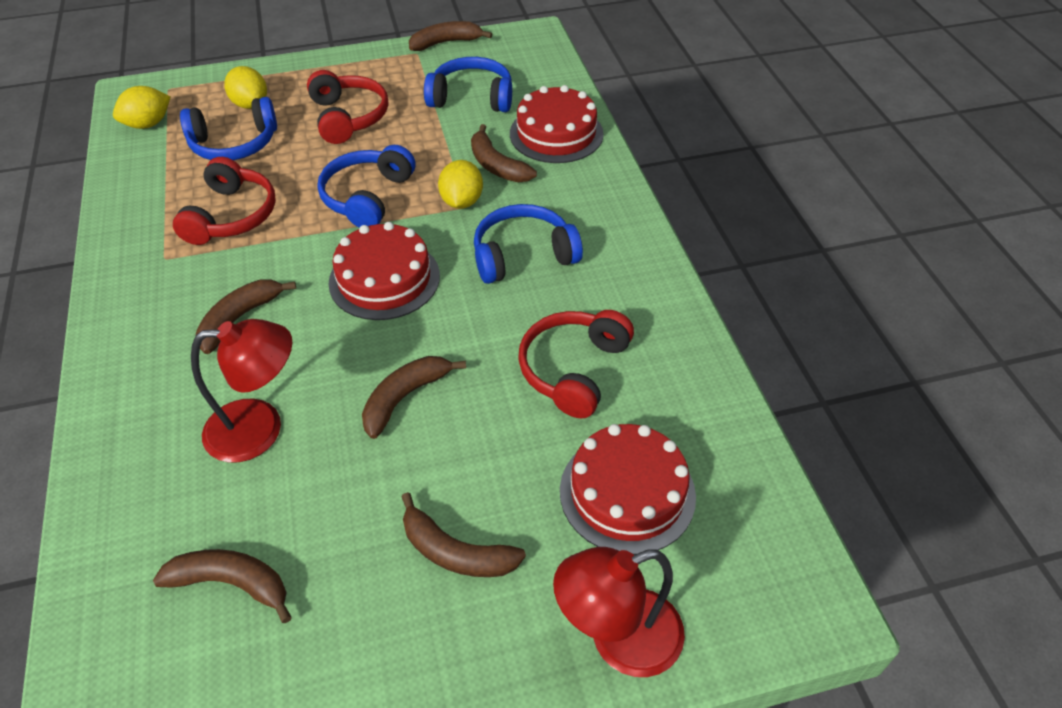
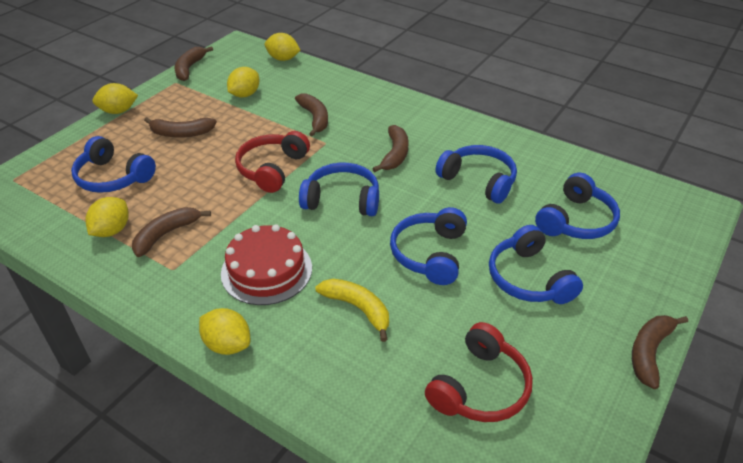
blue headphones: 4 -> 6
red cake: 3 -> 1
red headphones: 3 -> 2
red lamp: 2 -> 0
yellow banana: 0 -> 1
yellow lemon: 3 -> 5

